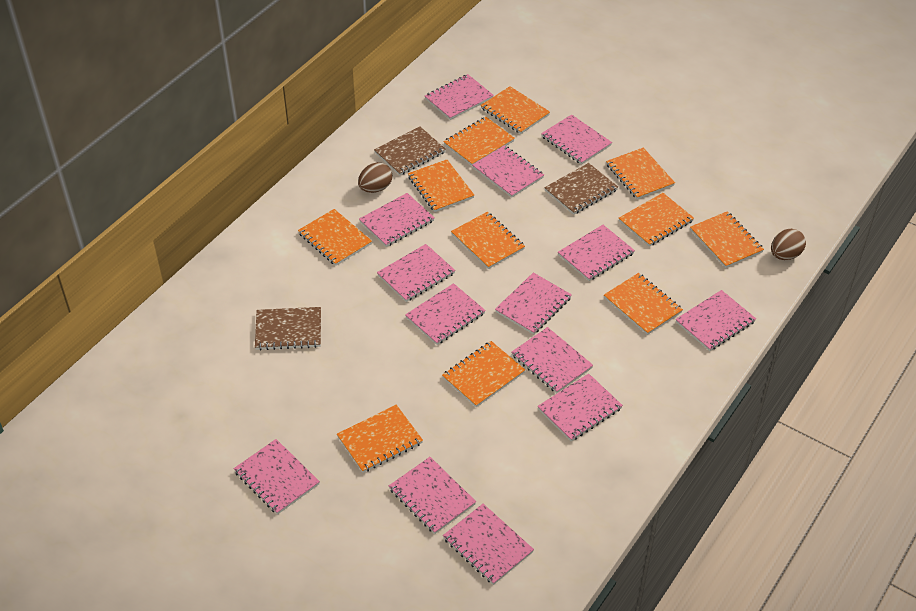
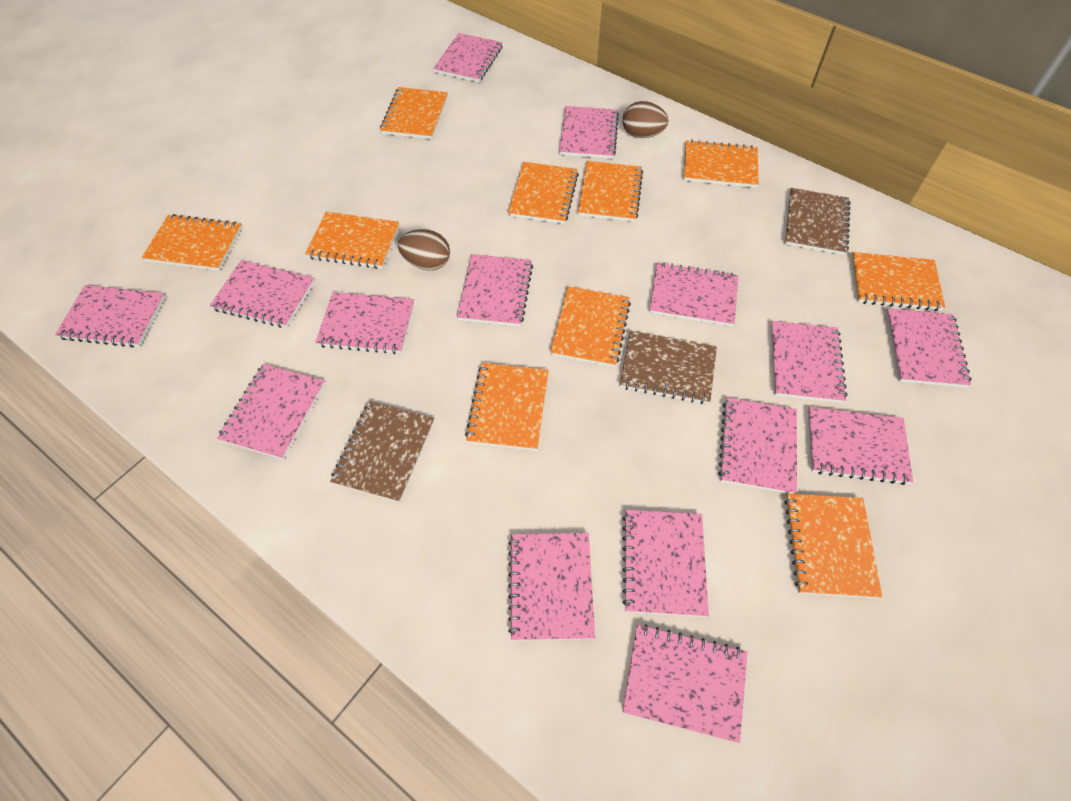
orange notebook: 11 -> 10
pink notebook: 14 -> 15

